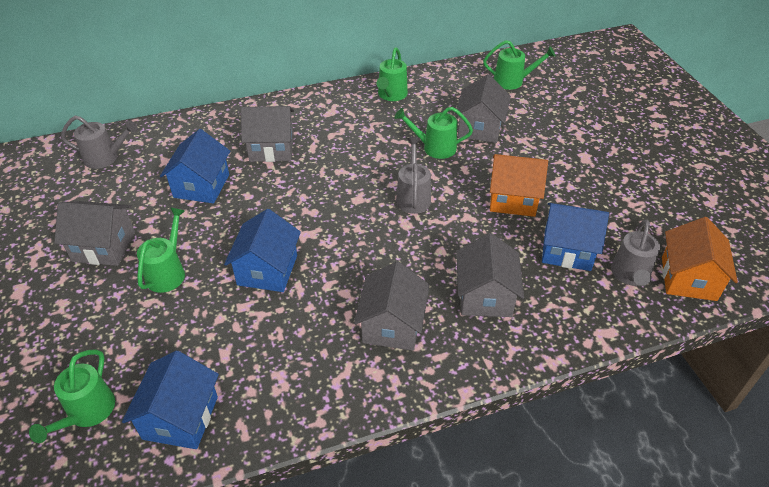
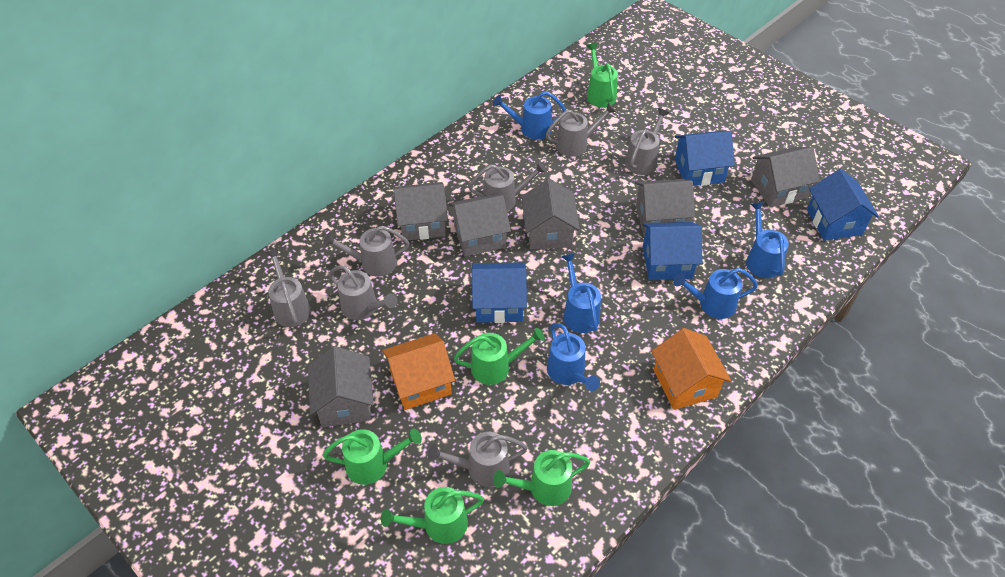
blue watering can: 0 -> 5
grey house: 5 -> 6
grey watering can: 3 -> 7

